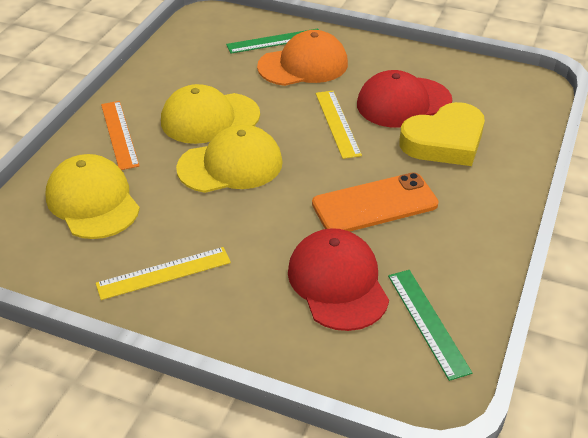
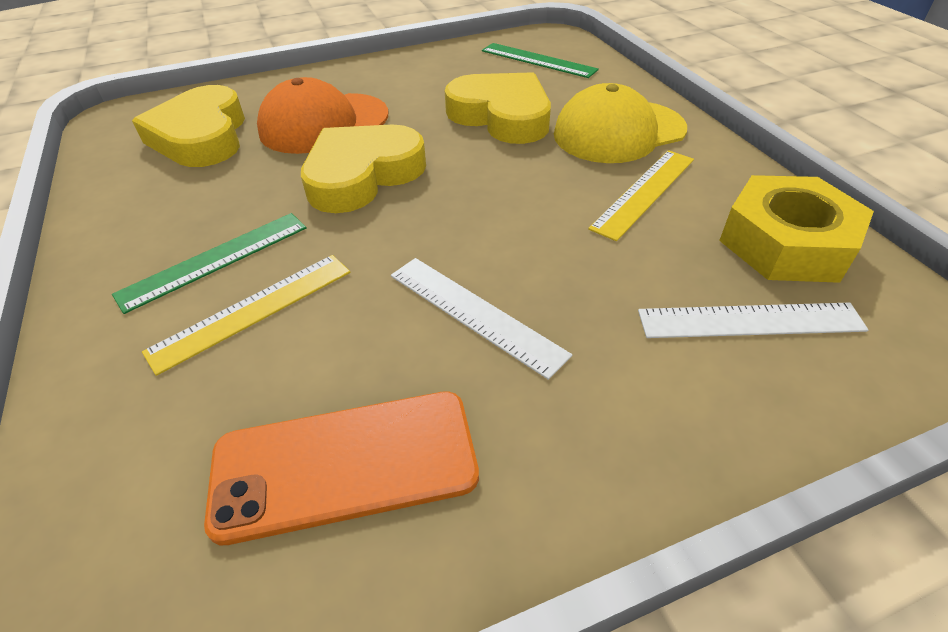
orange ruler: 1 -> 0
red cap: 2 -> 0
white ruler: 0 -> 2
yellow cap: 3 -> 1
yellow heart: 1 -> 3
yellow nut: 0 -> 1

